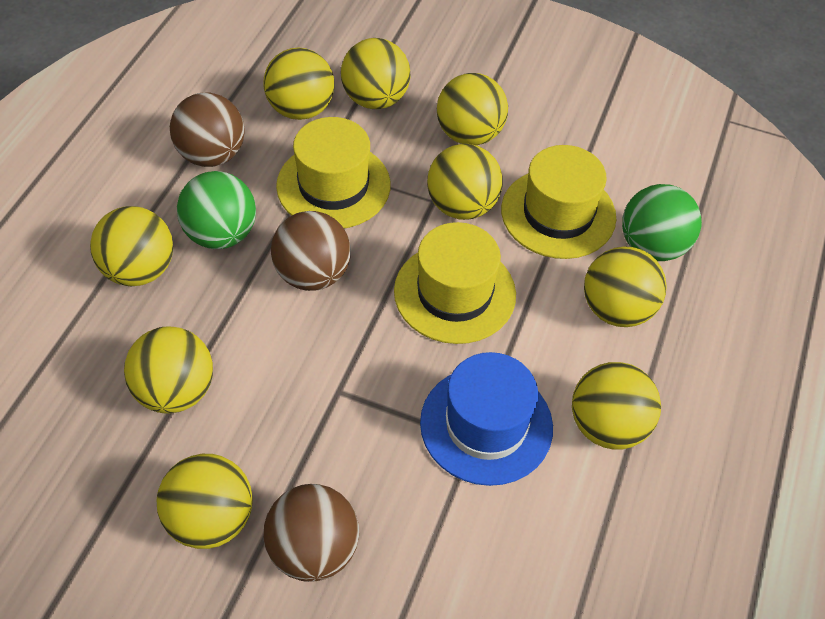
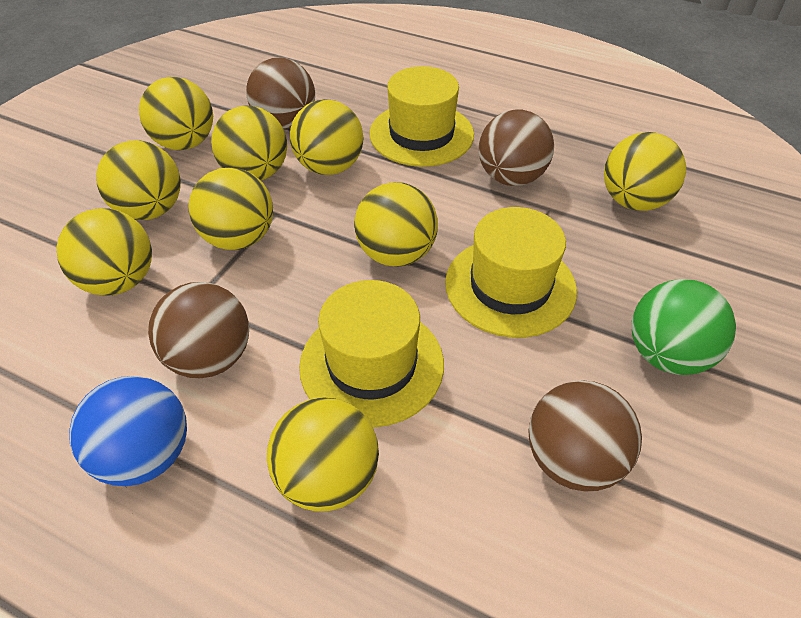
blue ball: 0 -> 1
blue hat: 1 -> 0
brown ball: 3 -> 4
green ball: 2 -> 1

